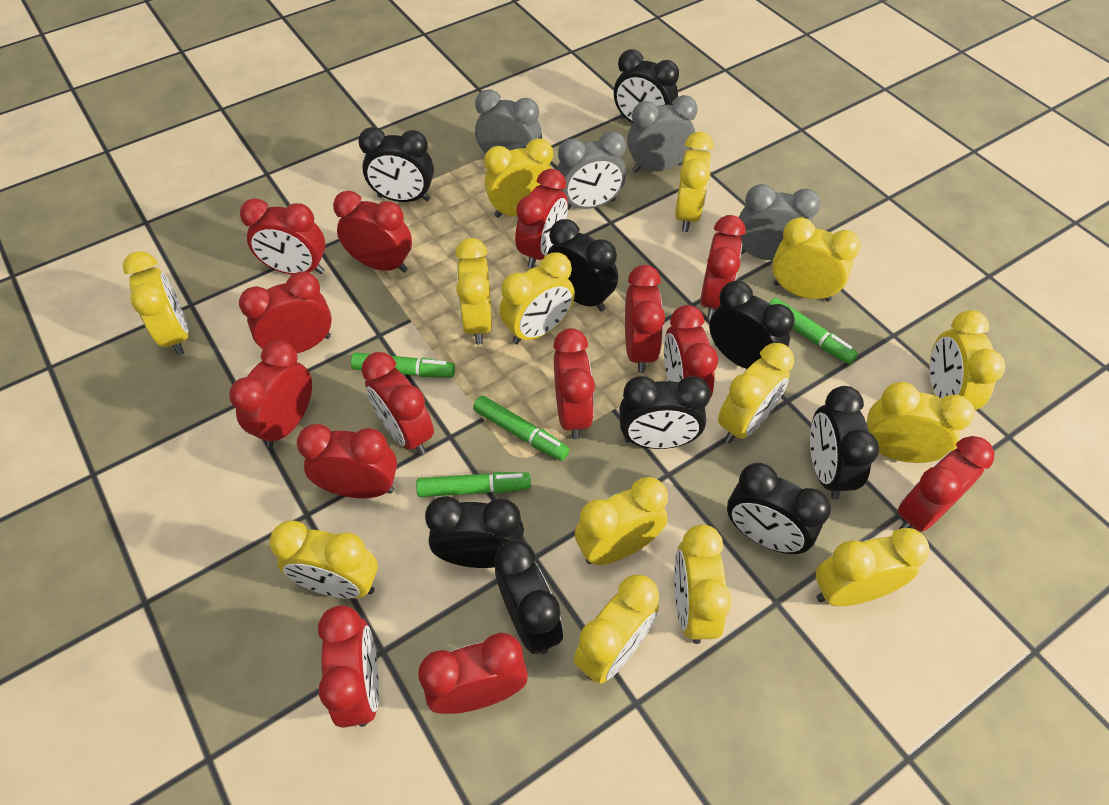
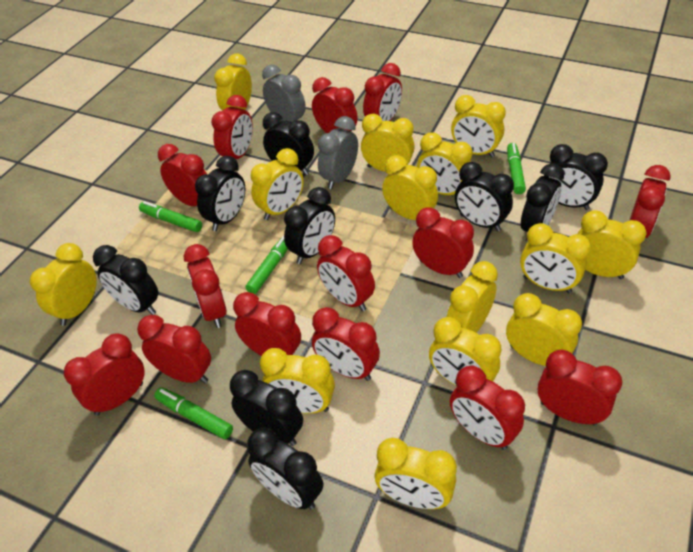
grey clock: 4 -> 2

